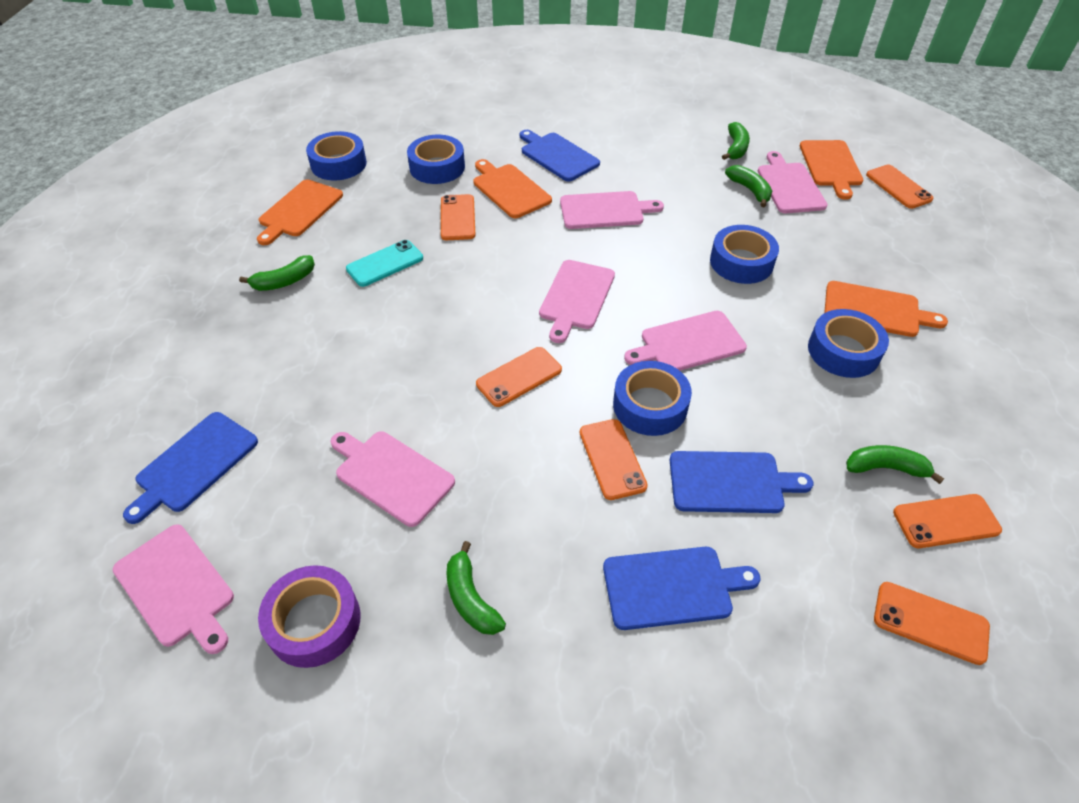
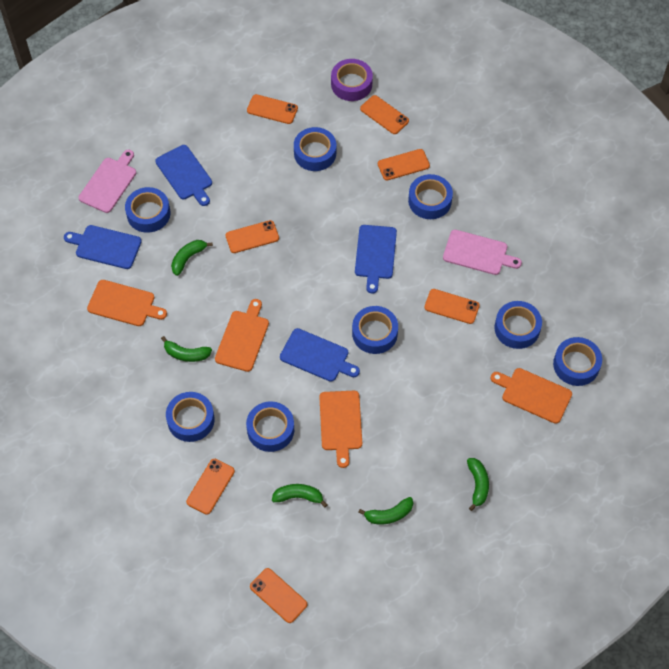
blue tape: 5 -> 8
orange phone: 6 -> 7
pink cutting board: 6 -> 2
turquoise phone: 1 -> 0

